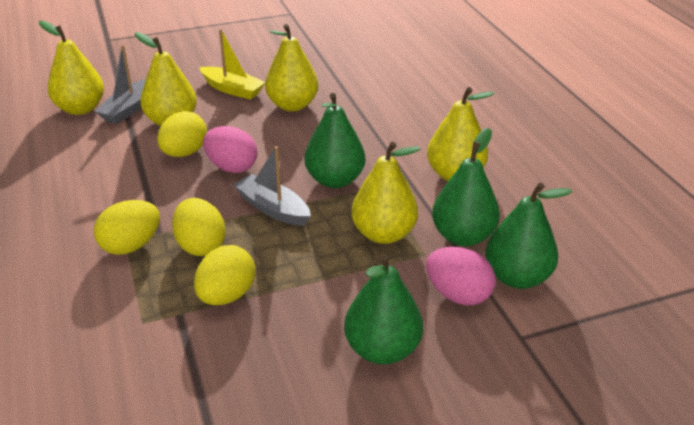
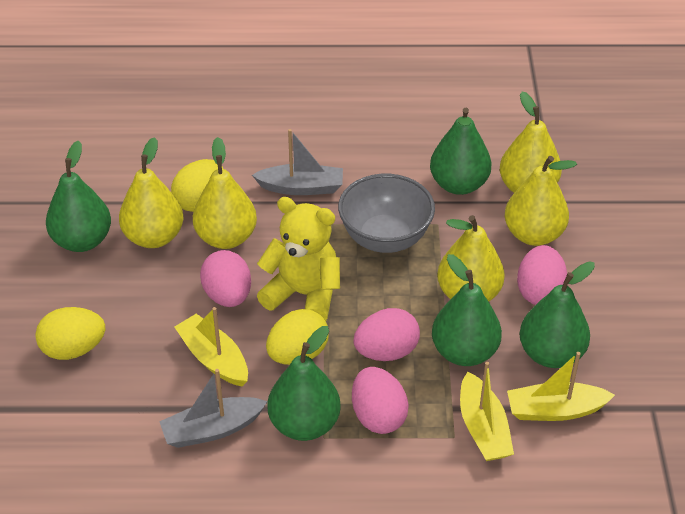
green pear: 4 -> 5
grey bowl: 0 -> 1
pink egg: 2 -> 4
yellow boat: 1 -> 3
yellow egg: 4 -> 3
yellow teddy bear: 0 -> 1

